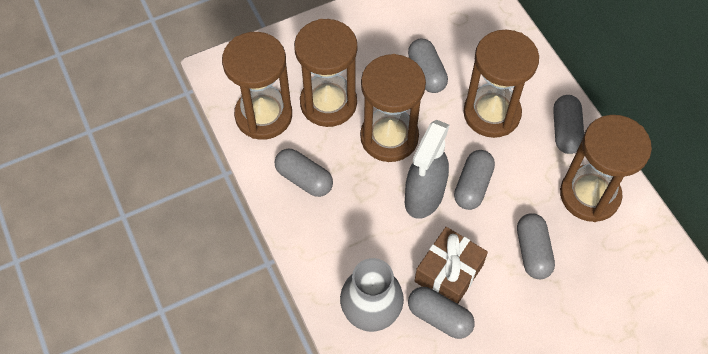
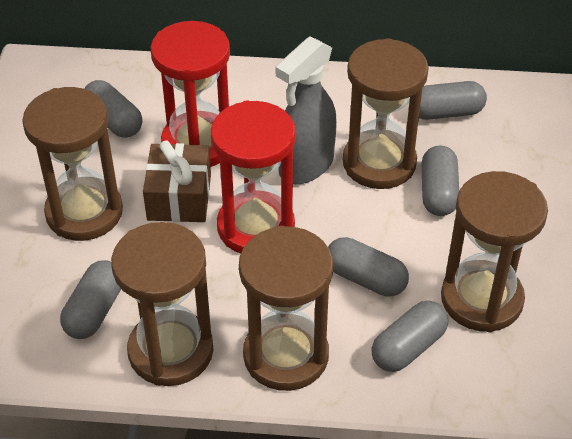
grey vase: 1 -> 0
red hourglass: 0 -> 2

